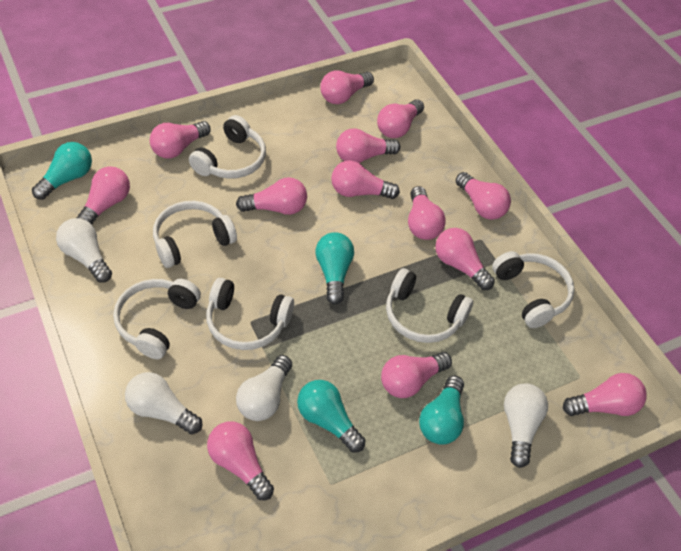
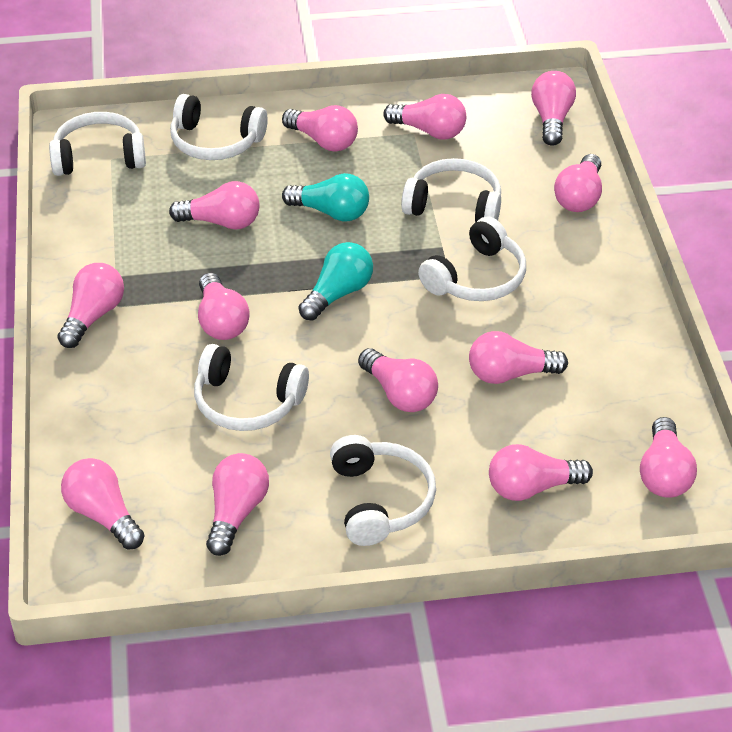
turquoise light bulb: 4 -> 2
white light bulb: 4 -> 0

